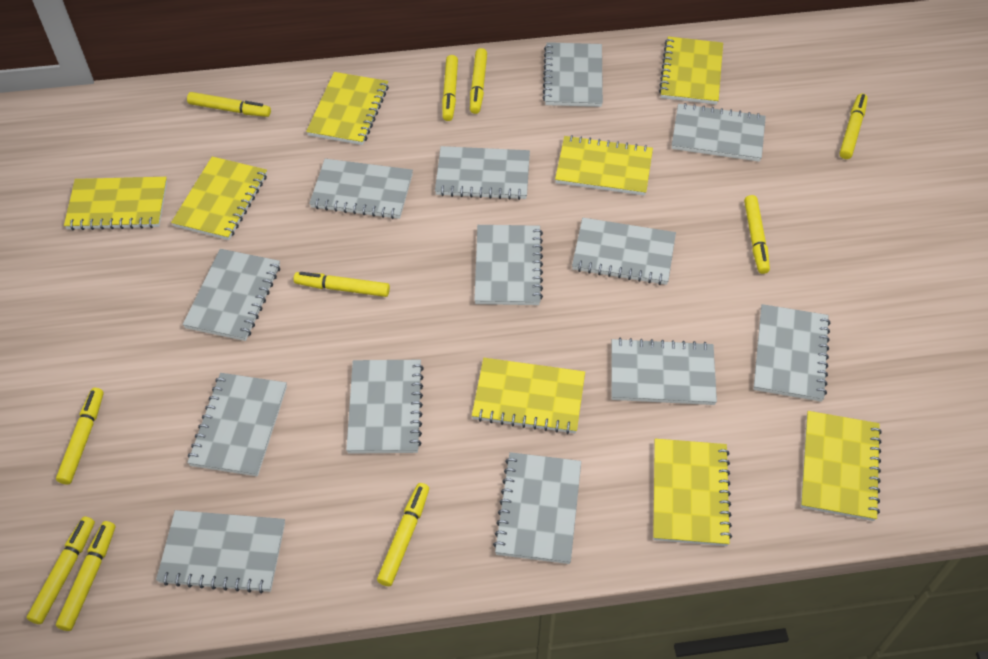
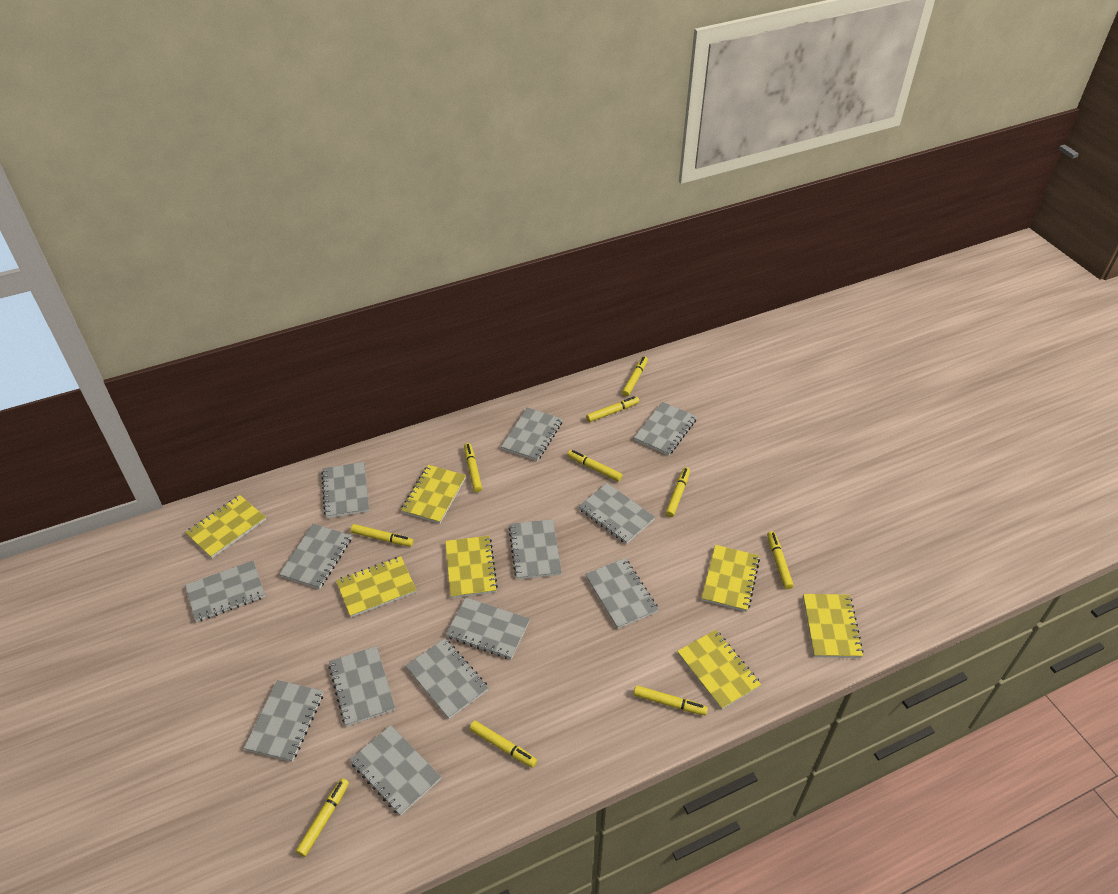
yellow notebook: 8 -> 7

